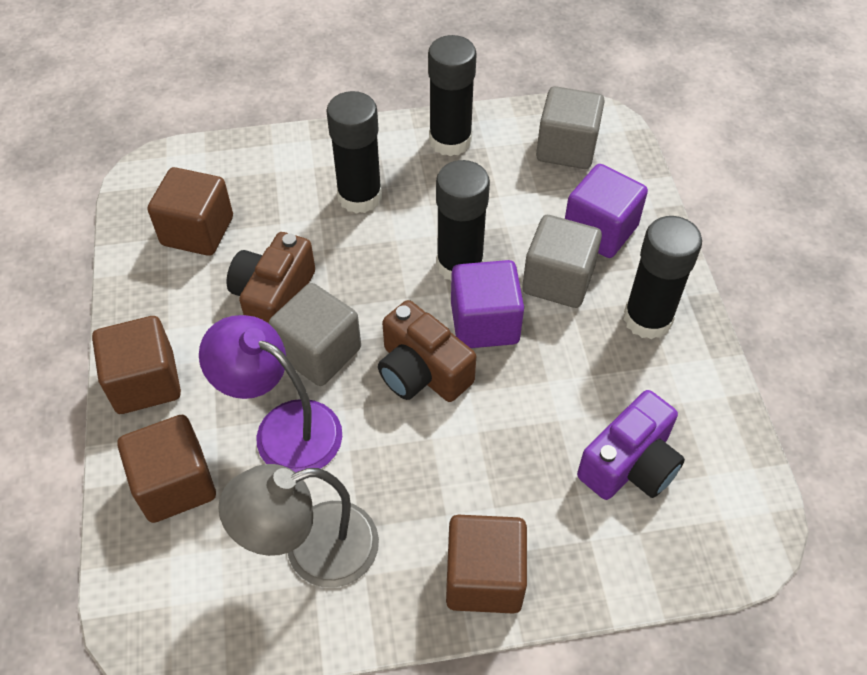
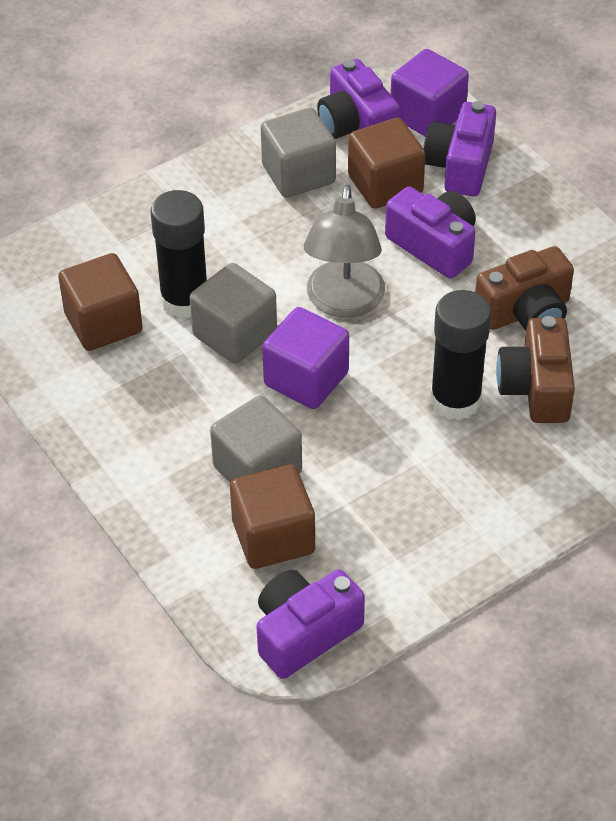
black glue stick: 4 -> 2
brown cube: 4 -> 3
purple camera: 1 -> 4
purple lamp: 1 -> 0

